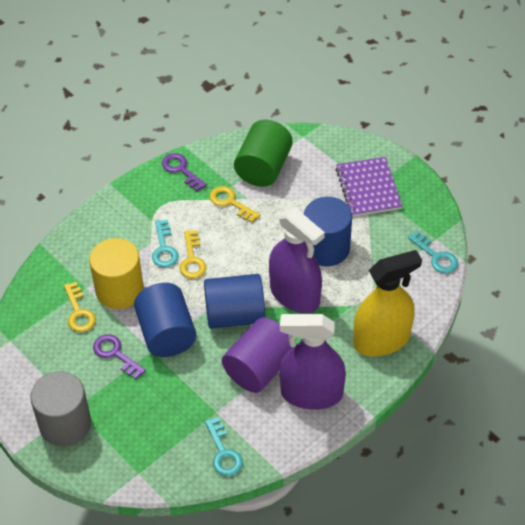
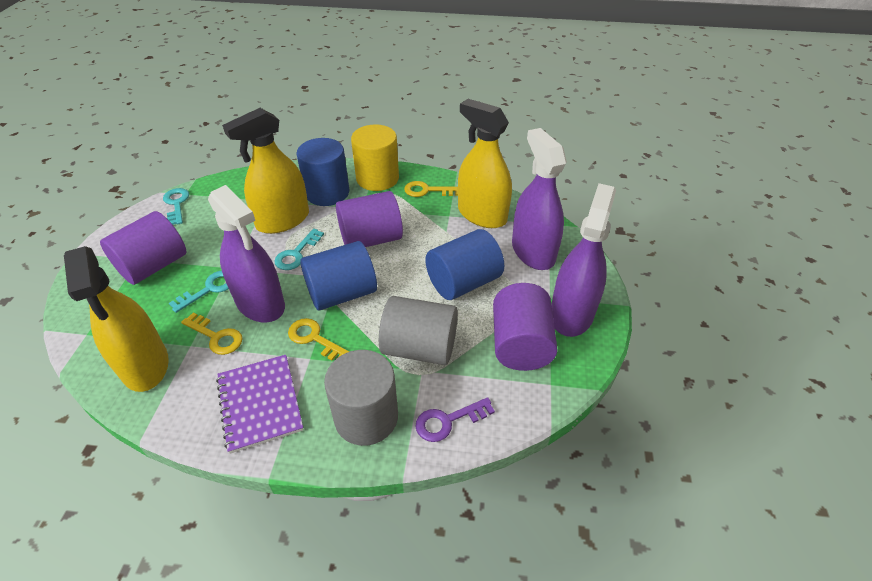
green cylinder: 1 -> 0
grey cylinder: 1 -> 2
purple cylinder: 1 -> 3
purple key: 2 -> 1
purple spray bottle: 2 -> 3
yellow spray bottle: 1 -> 3

